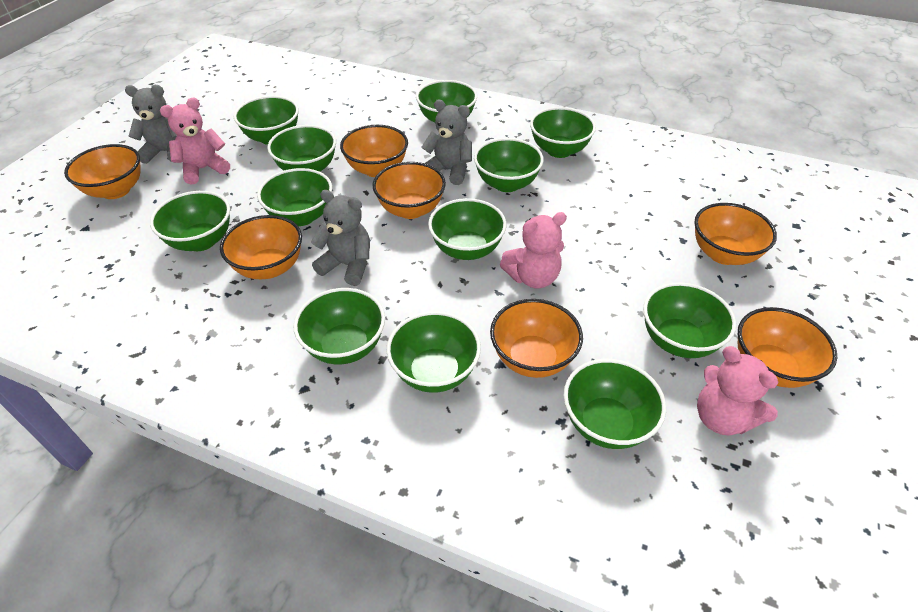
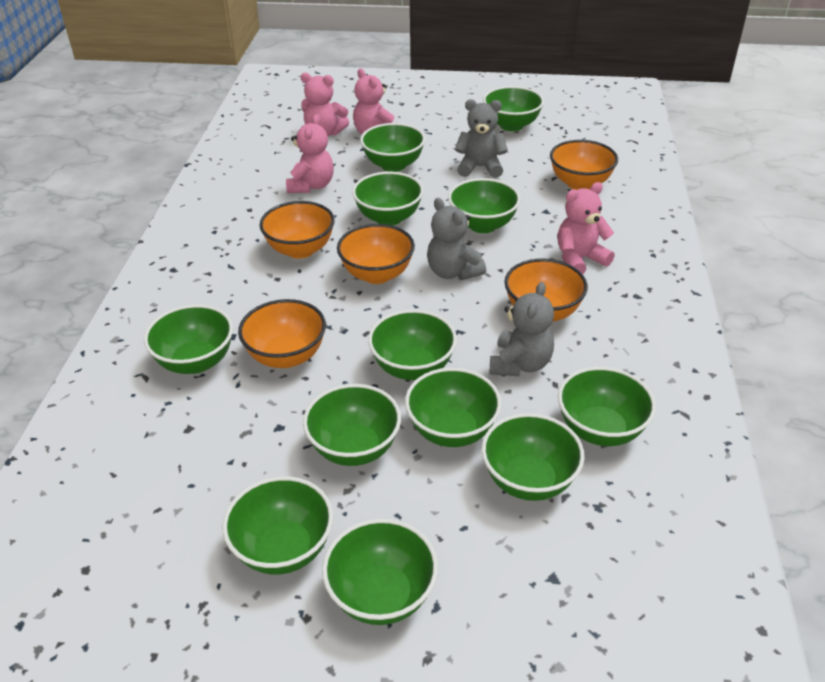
orange bowl: 7 -> 5
pink teddy bear: 3 -> 4

